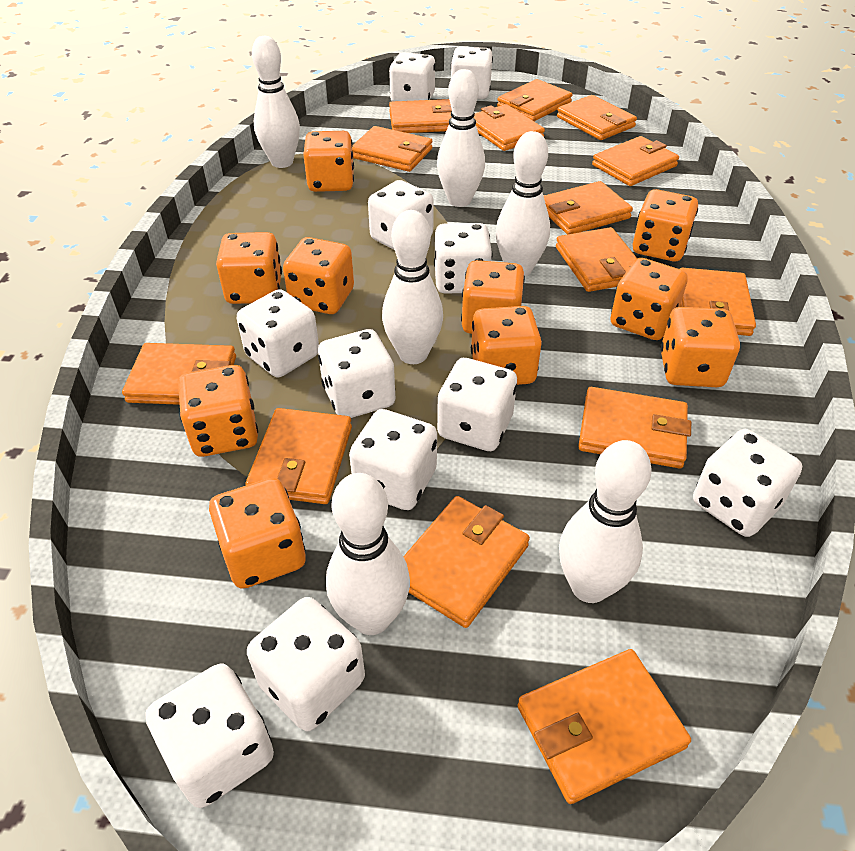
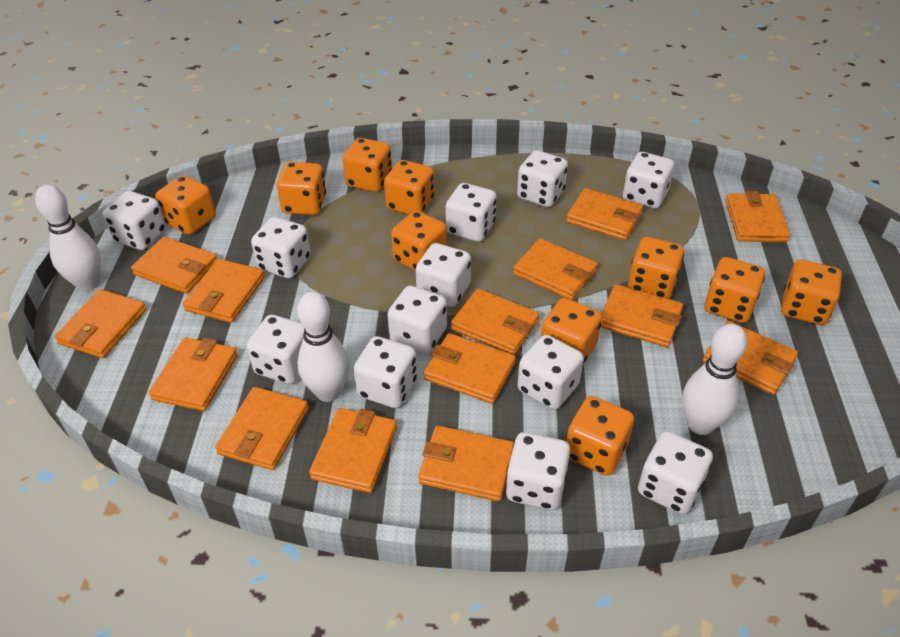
white bowling pin: 6 -> 3
white dice: 11 -> 12

